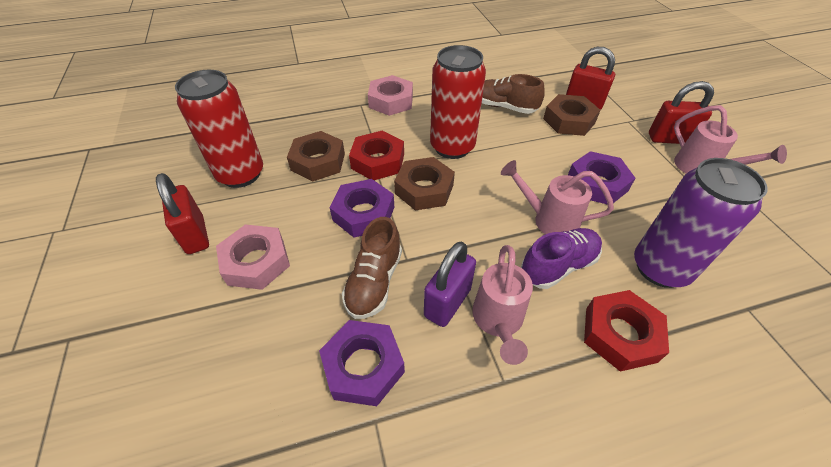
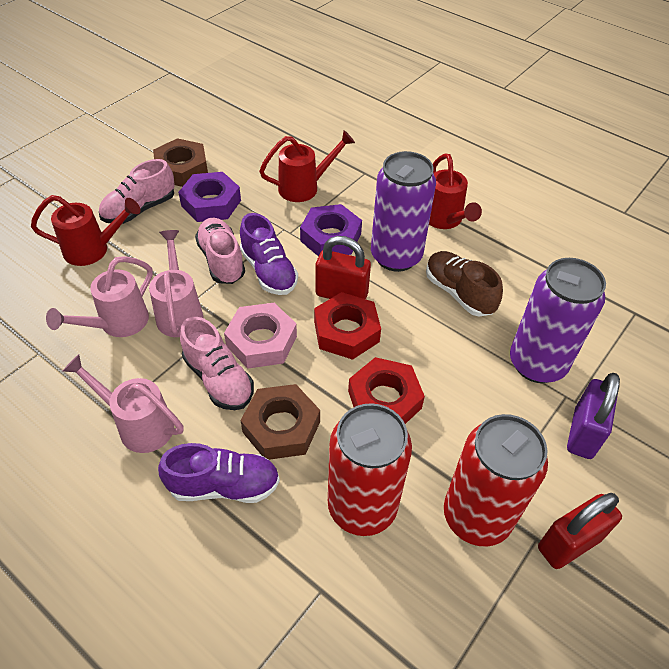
brown nut: 3 -> 2
brown shoe: 2 -> 1
pink nut: 2 -> 1
pink shoe: 0 -> 3
purple can: 1 -> 2
purple nut: 3 -> 2
purple shoe: 1 -> 2
red padlock: 3 -> 2
red watering can: 0 -> 3

